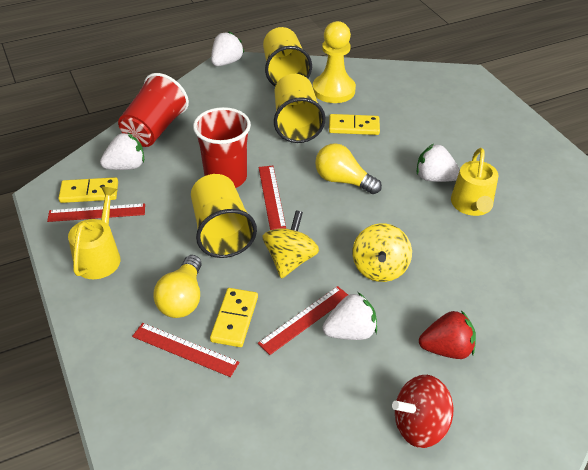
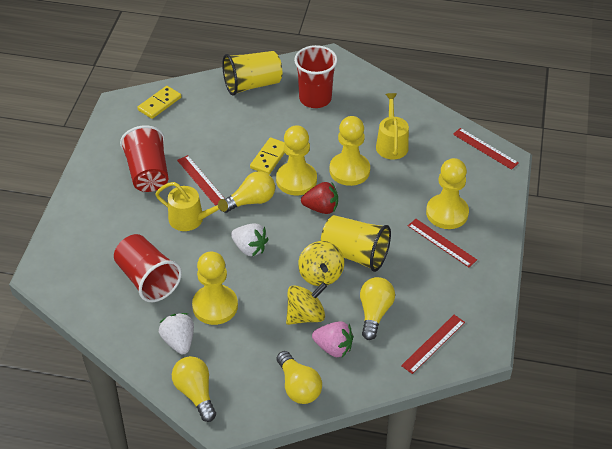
pink strawberry: 0 -> 1
red cup: 2 -> 3
red spinning top: 1 -> 0
white strawberry: 4 -> 2
yellow cup: 3 -> 2
yellow domino: 3 -> 2
yellow light bulb: 2 -> 4
yellow pawn: 1 -> 4

